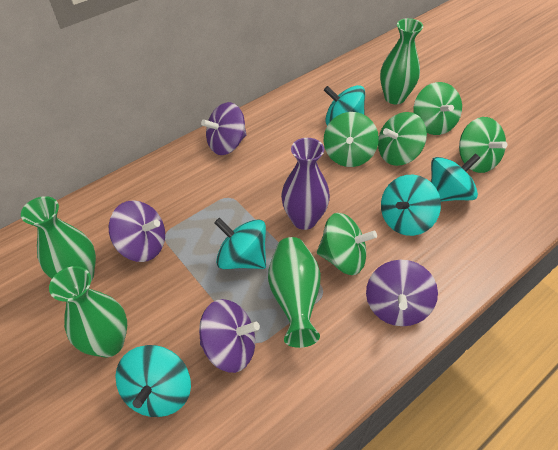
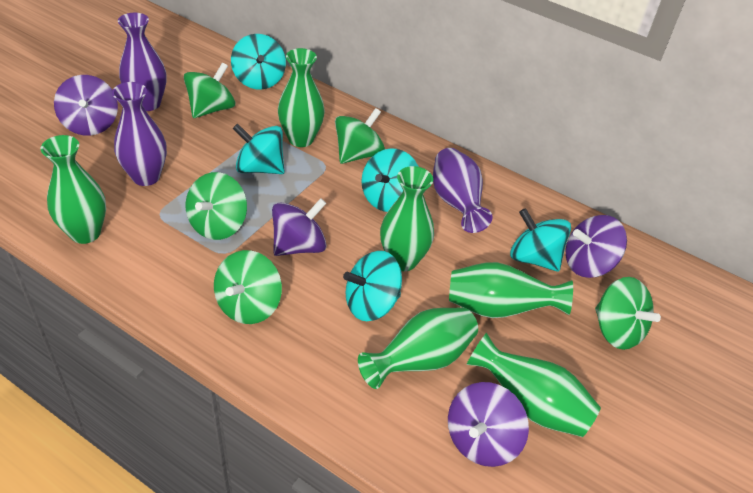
green vase: 4 -> 6
purple vase: 1 -> 3

